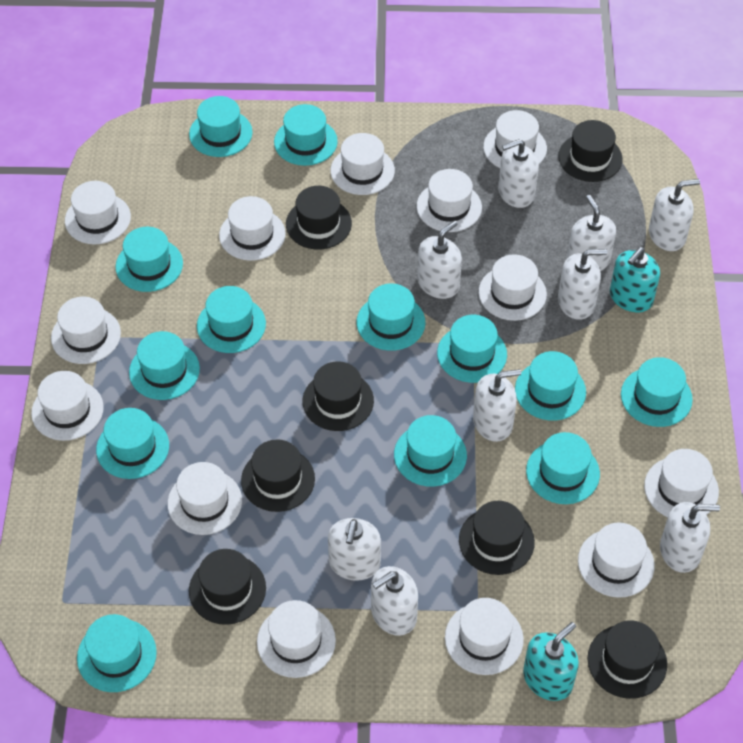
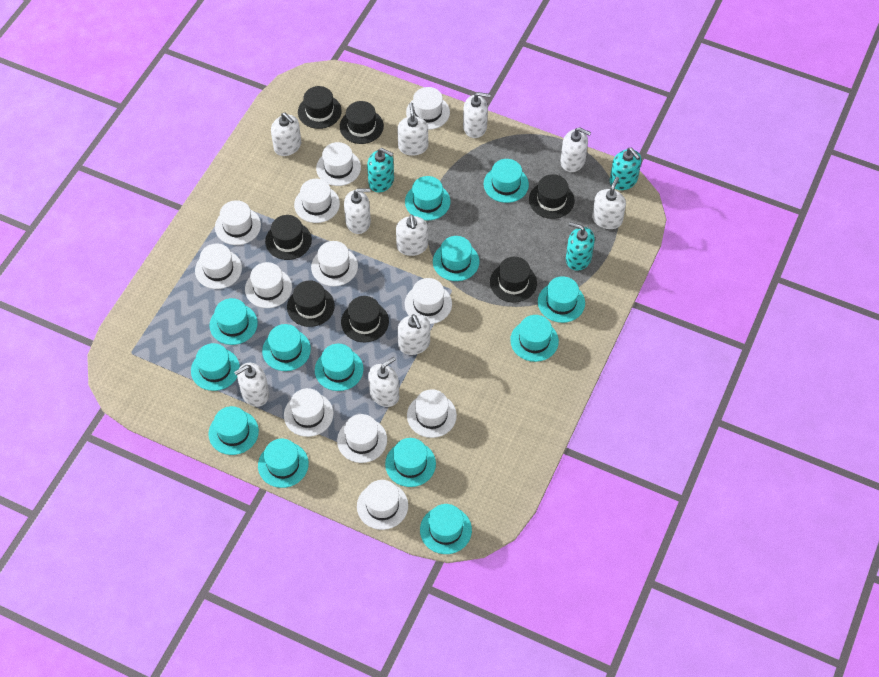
turquoise soap dispenser: 2 -> 3
white hat: 13 -> 12
white soap dispenser: 9 -> 10

